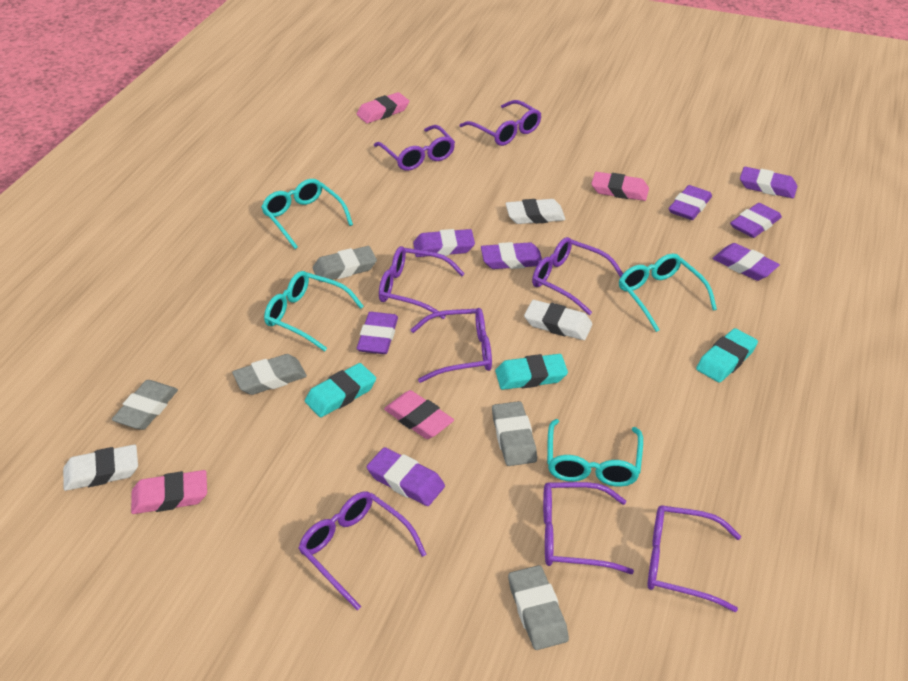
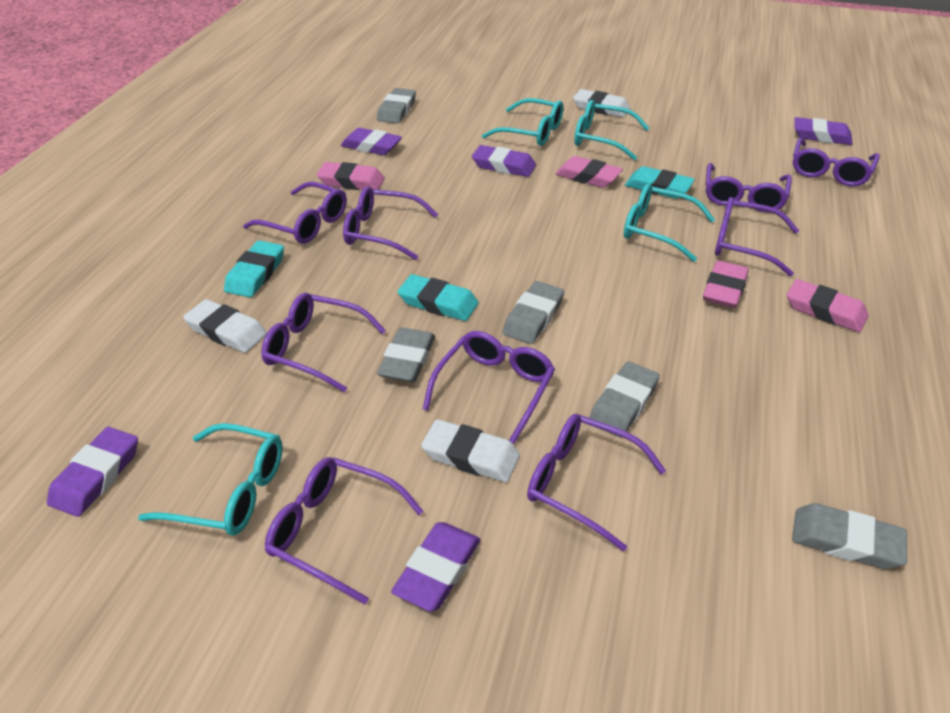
purple eraser: 8 -> 5
purple glasses: 8 -> 9

